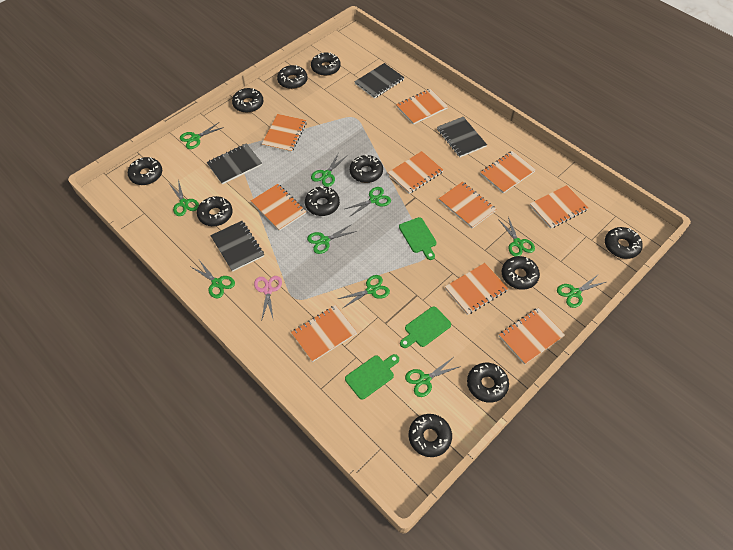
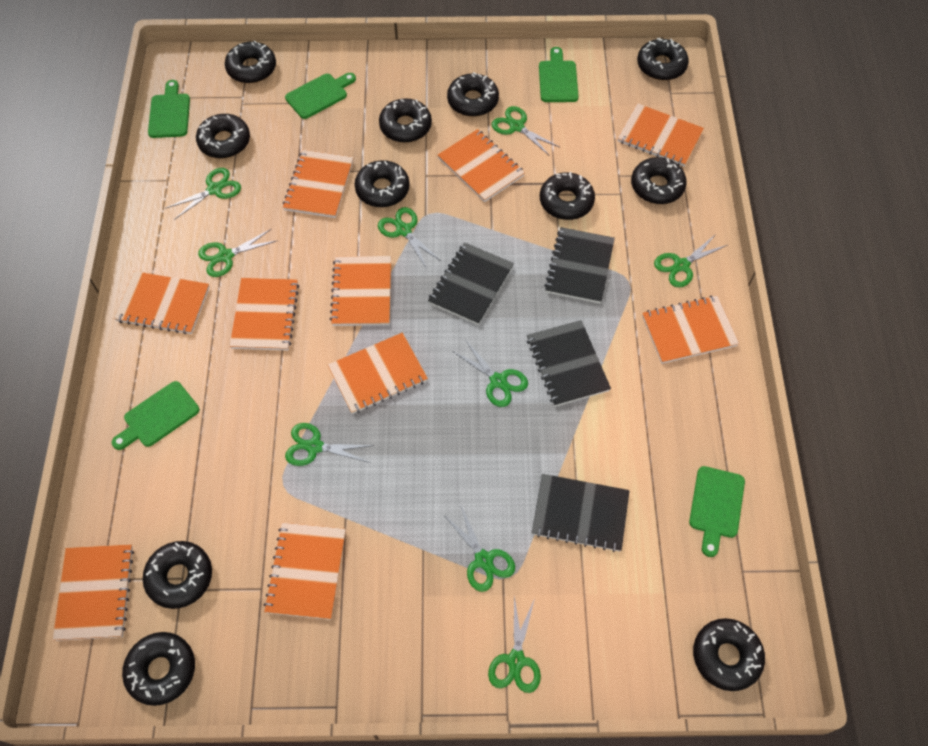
green cutting board: 3 -> 5
green scissors: 10 -> 9
pink scissors: 1 -> 0

